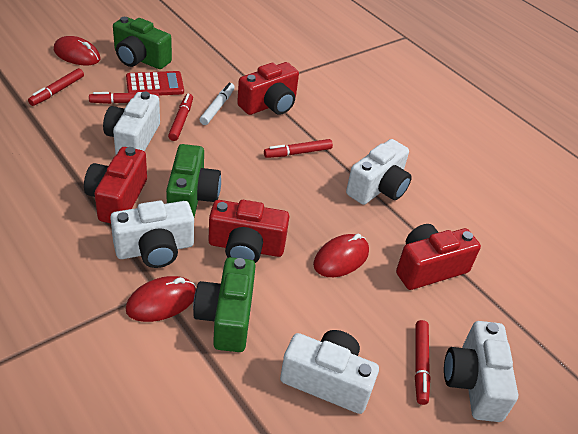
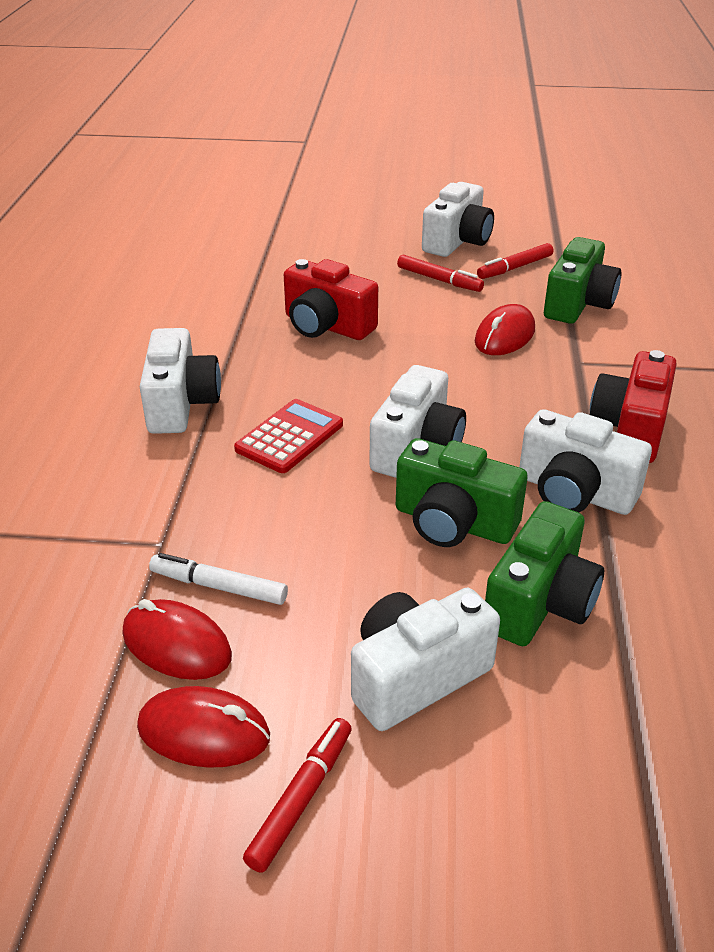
red camera: 4 -> 2
red marker: 5 -> 3

